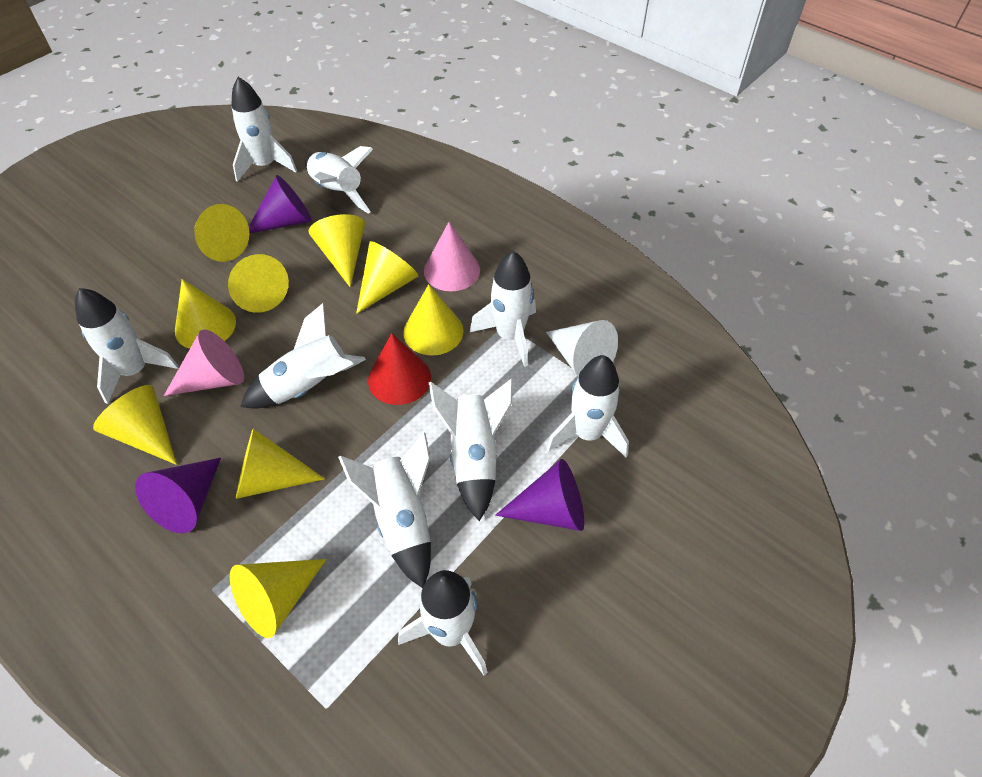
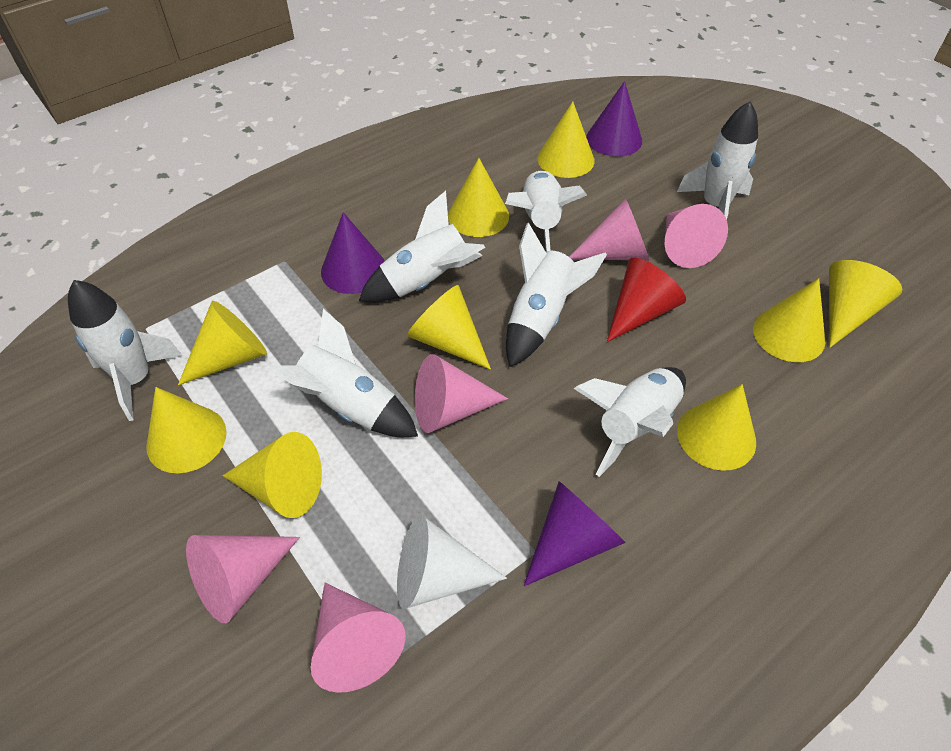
pink cone: 2 -> 5
white rocket: 9 -> 7

